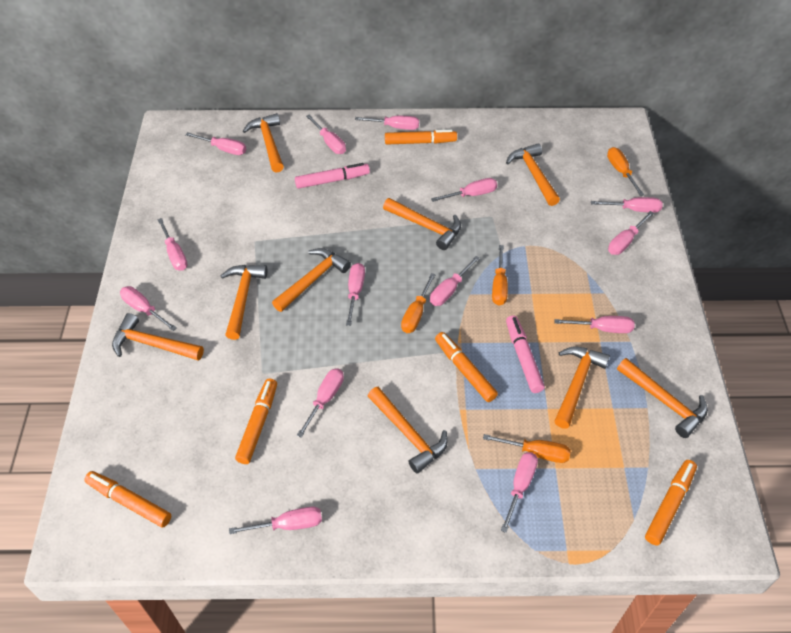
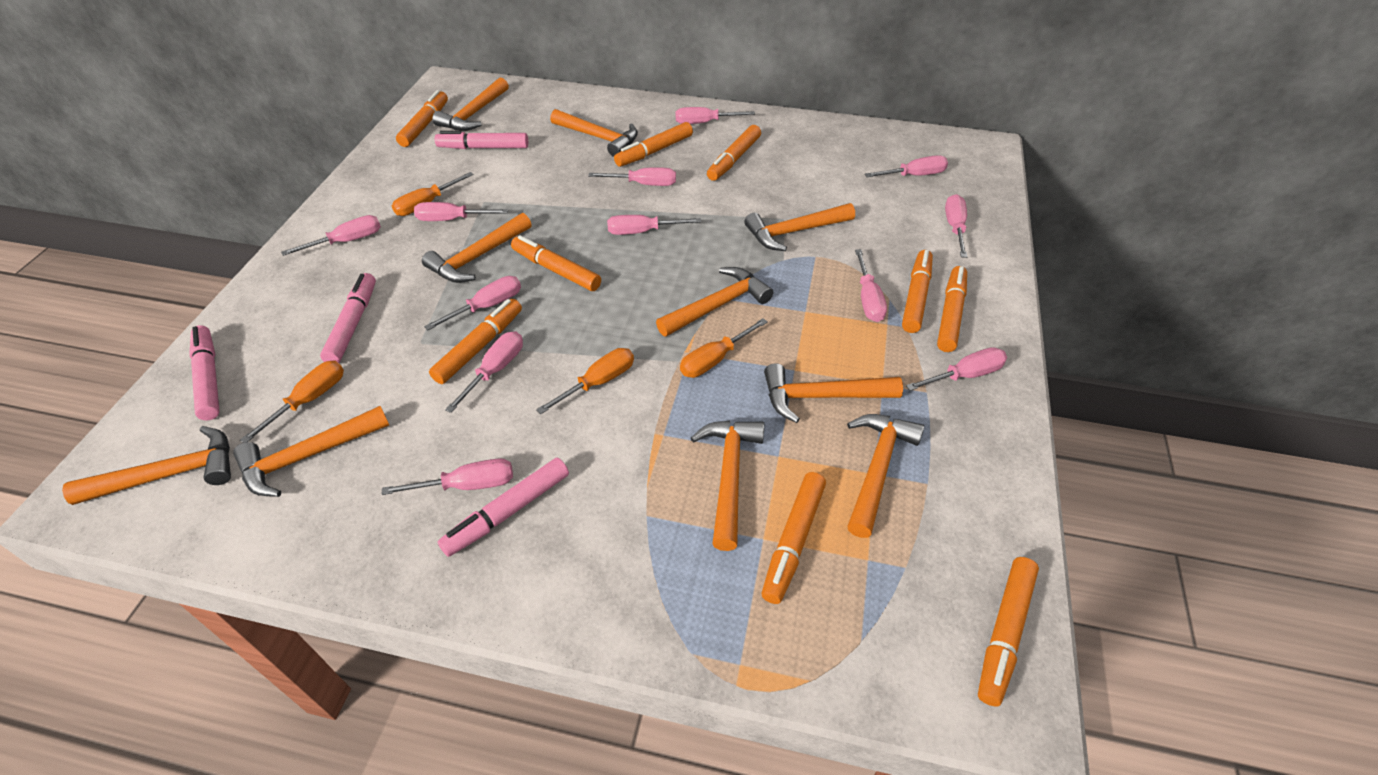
orange hammer: 9 -> 10
orange marker: 5 -> 9
pink marker: 2 -> 4
pink screwdriver: 14 -> 12

